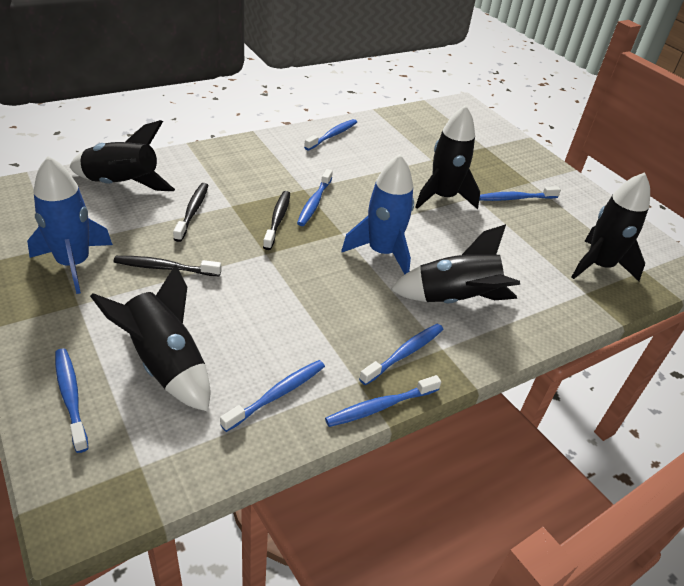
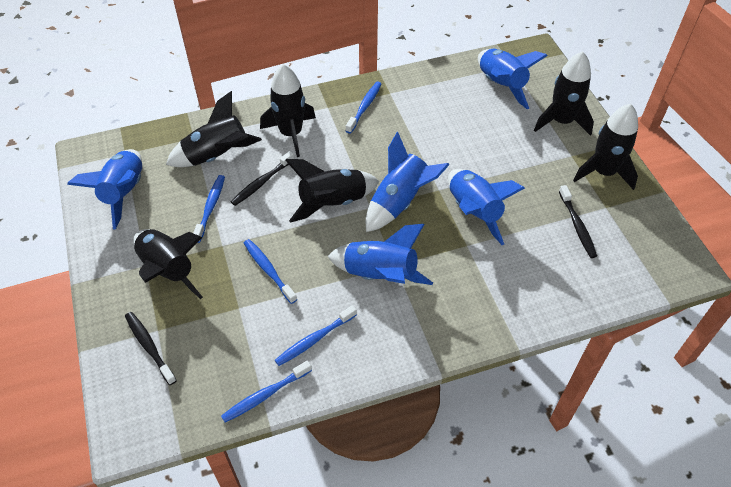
black rocket: 5 -> 6
blue rocket: 2 -> 5
blue toothbrush: 7 -> 5

